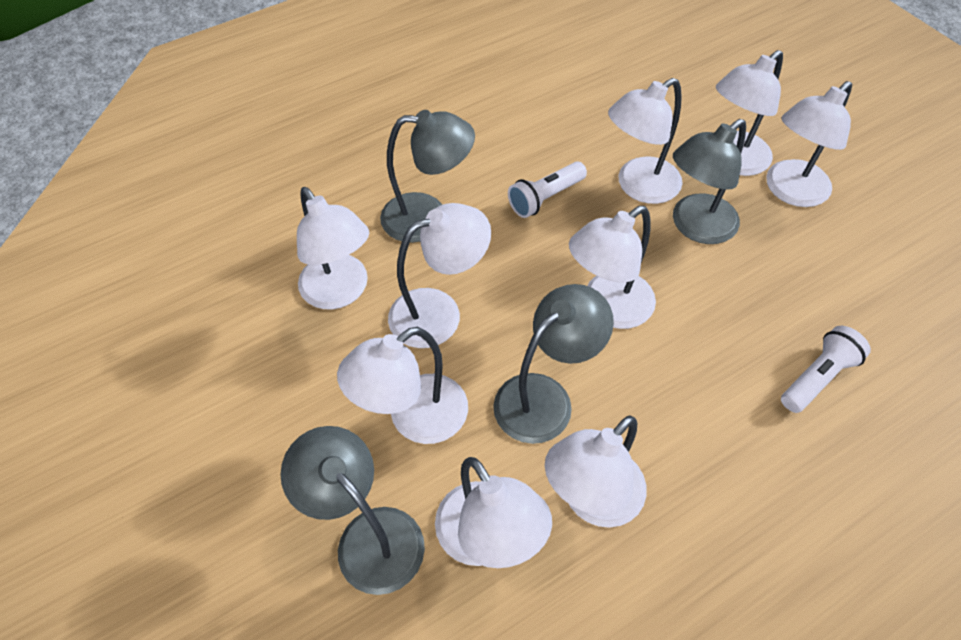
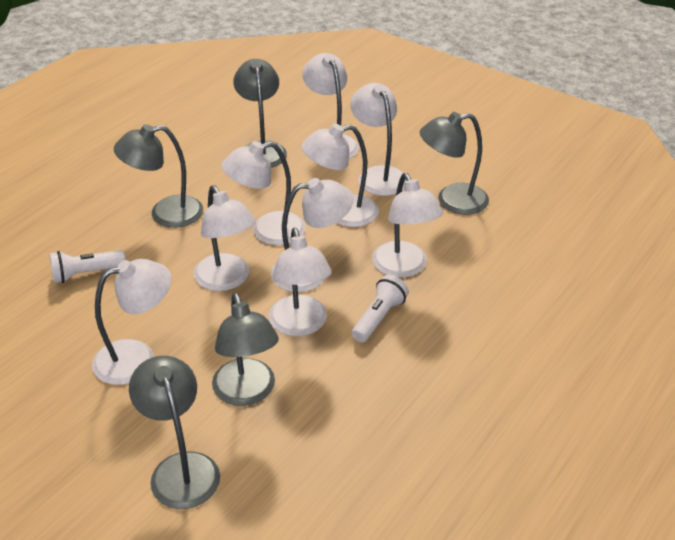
grey lamp: 4 -> 5

